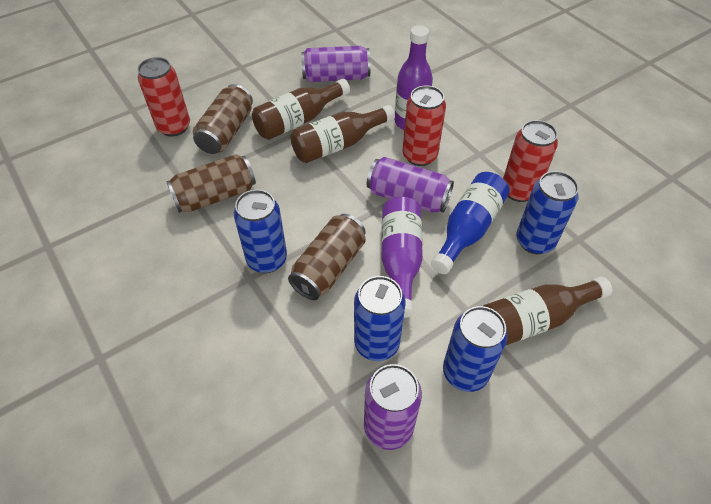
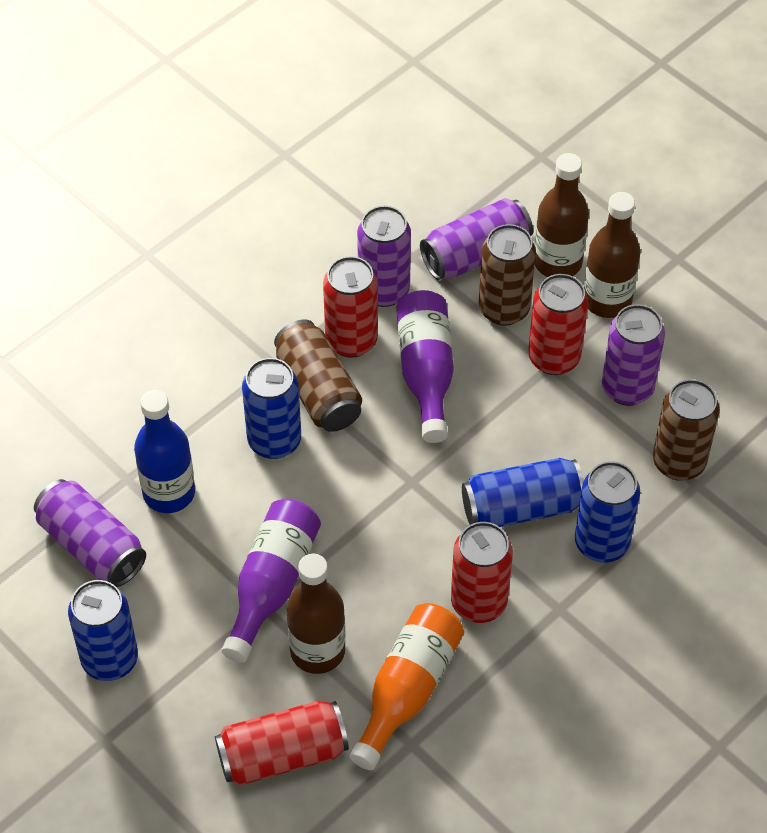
orange bottle: 0 -> 1
purple can: 3 -> 4
red can: 3 -> 4

